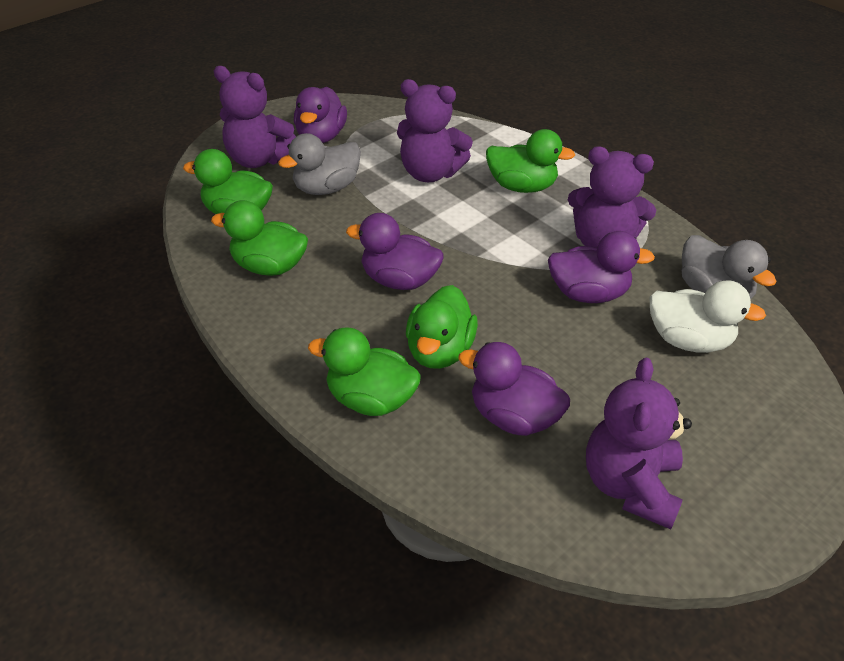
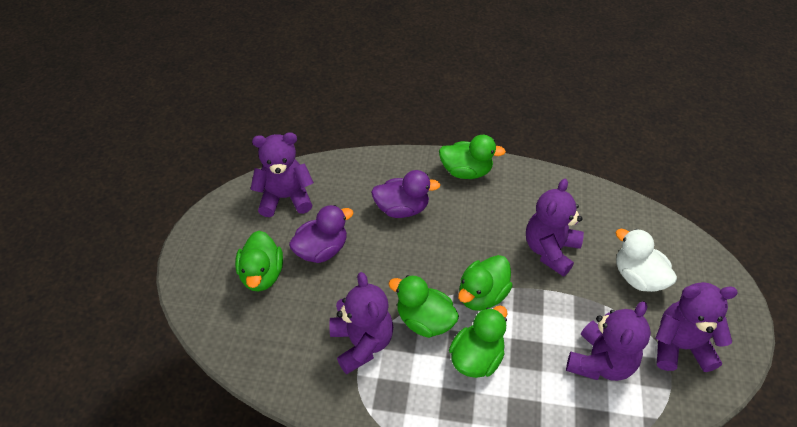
grey duck: 2 -> 0
purple duck: 4 -> 2
purple teddy bear: 4 -> 5

